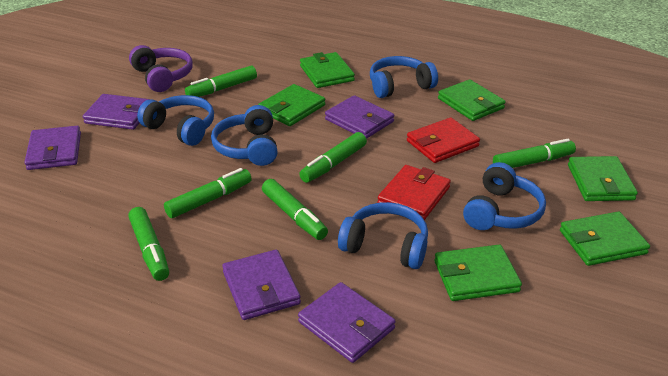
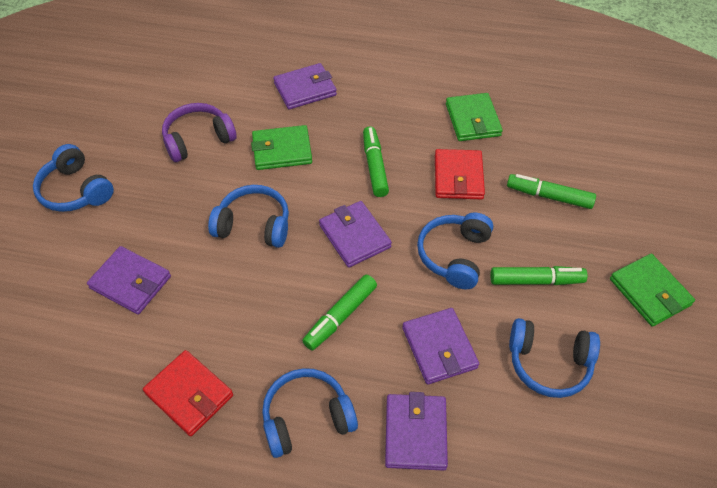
green marker: 6 -> 4
green wallet: 6 -> 3

